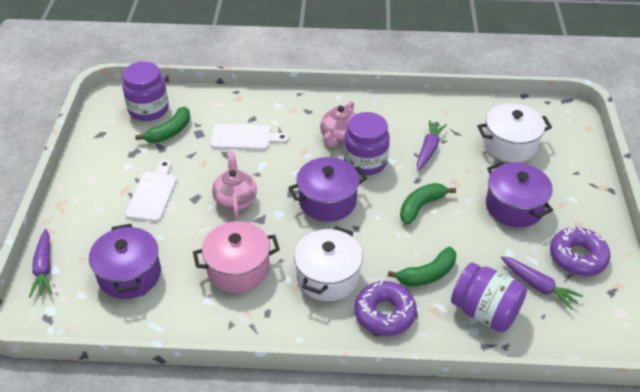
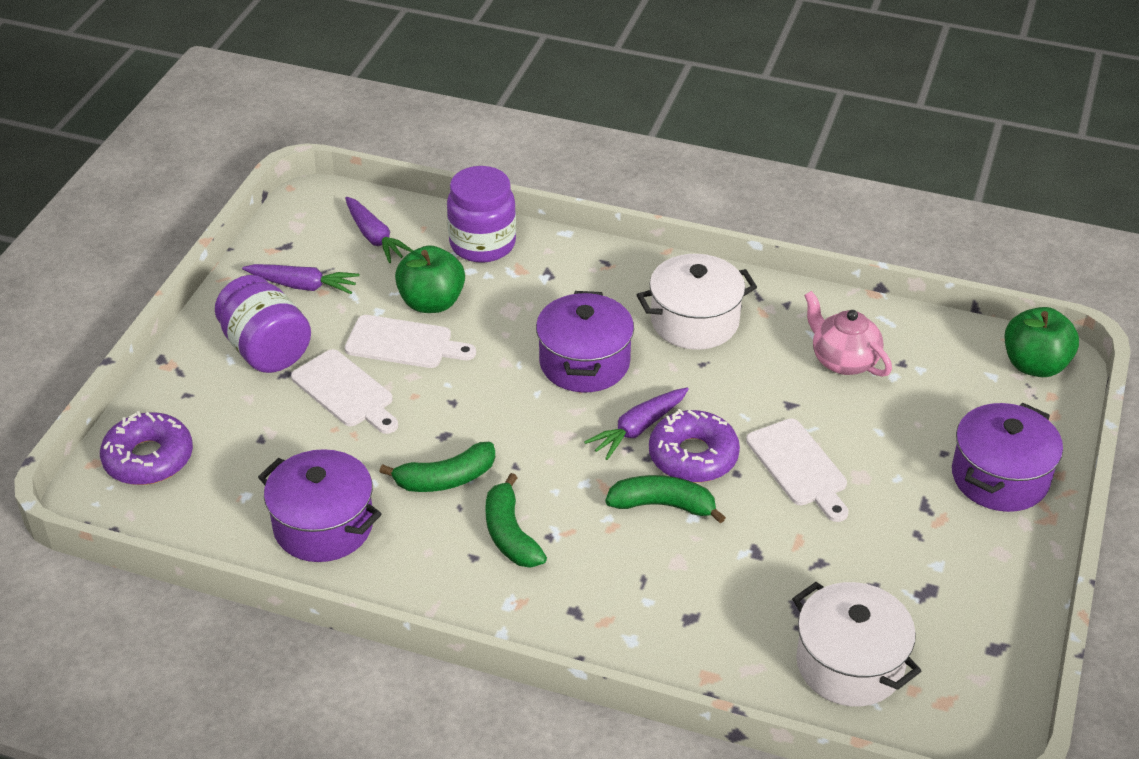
green apple: 0 -> 2
pink pot: 1 -> 0
pink teapot: 2 -> 1
purple jar: 3 -> 2
white cutting board: 2 -> 3

